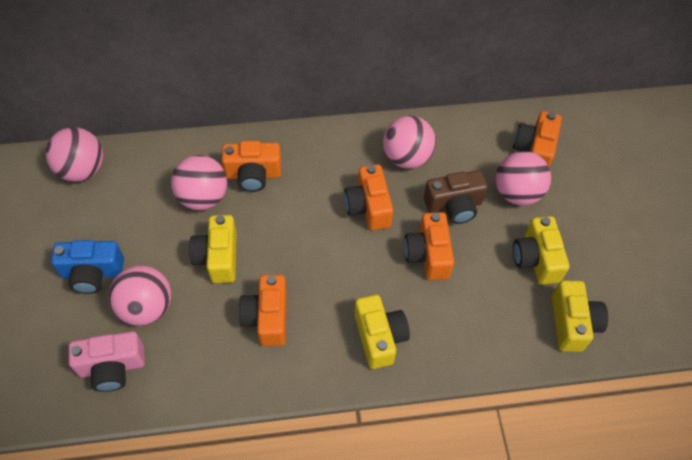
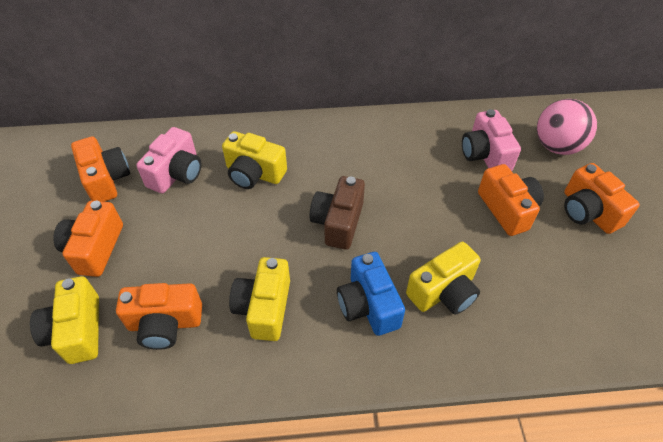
pink ball: 5 -> 1
pink camera: 1 -> 2

